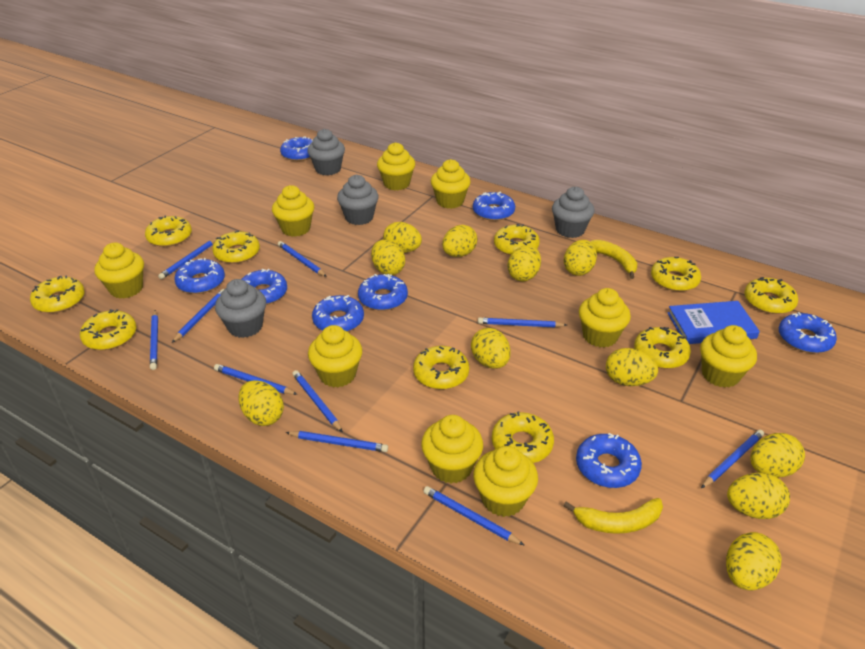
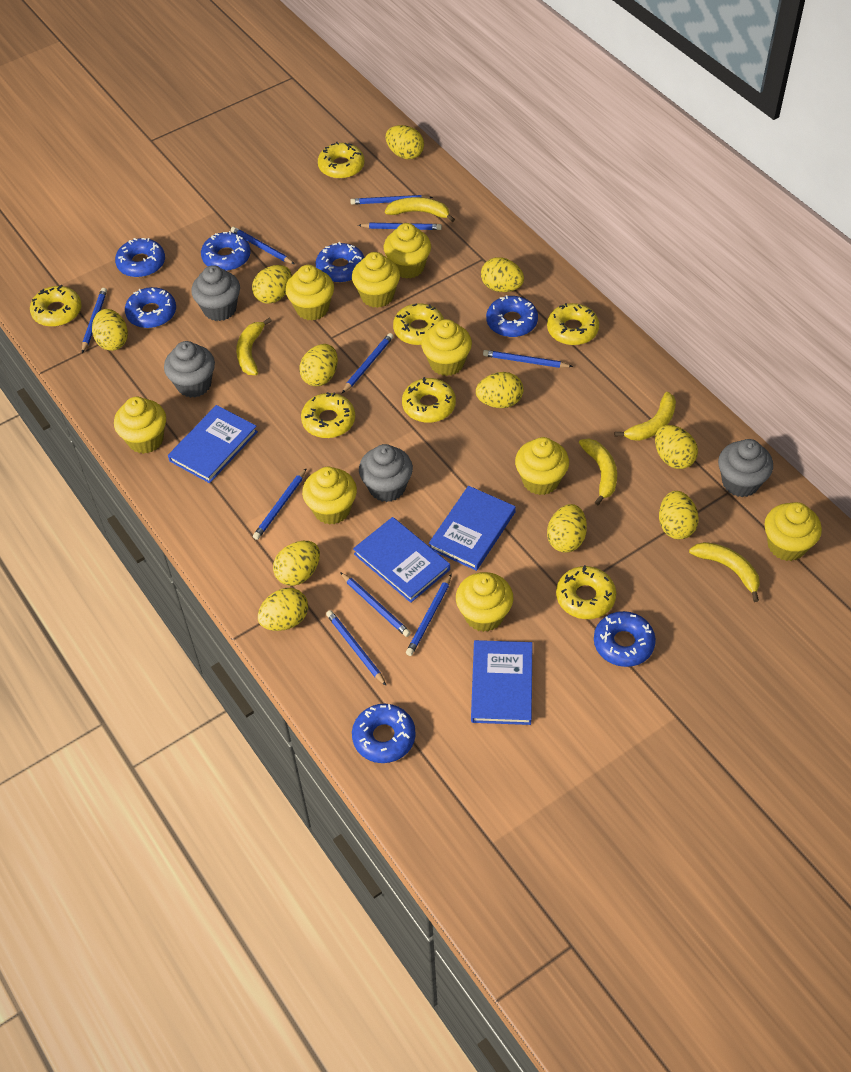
blue book: 1 -> 4
blue donut: 8 -> 7
yellow banana: 2 -> 5
yellow donut: 10 -> 7

